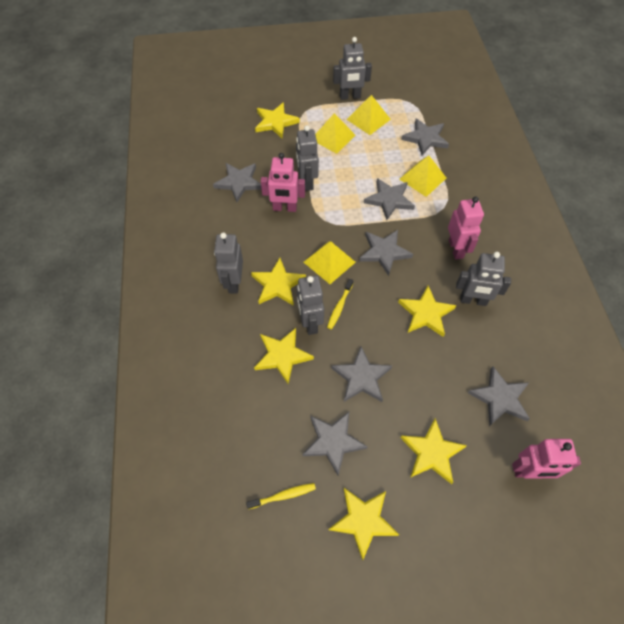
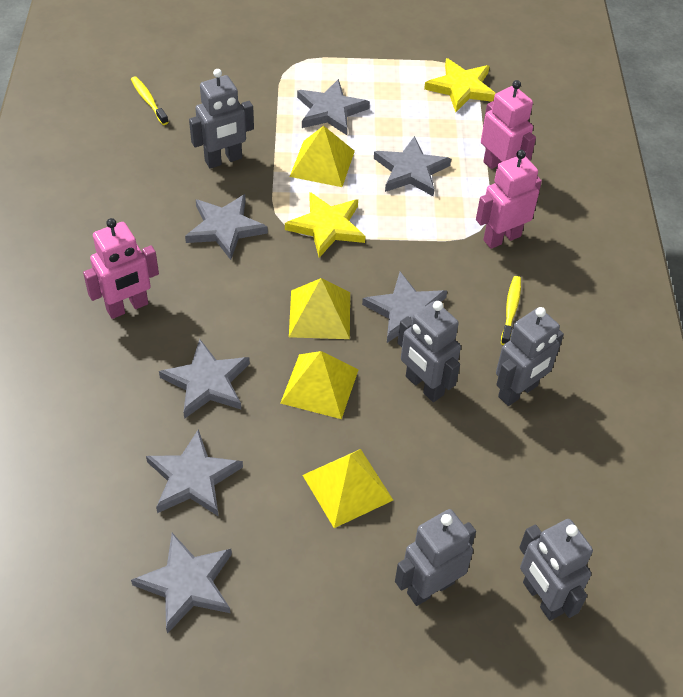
yellow star: 6 -> 2

